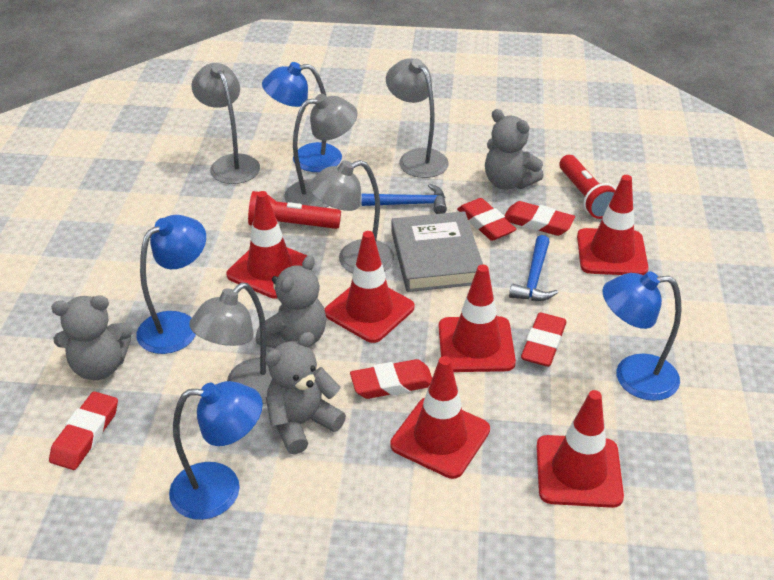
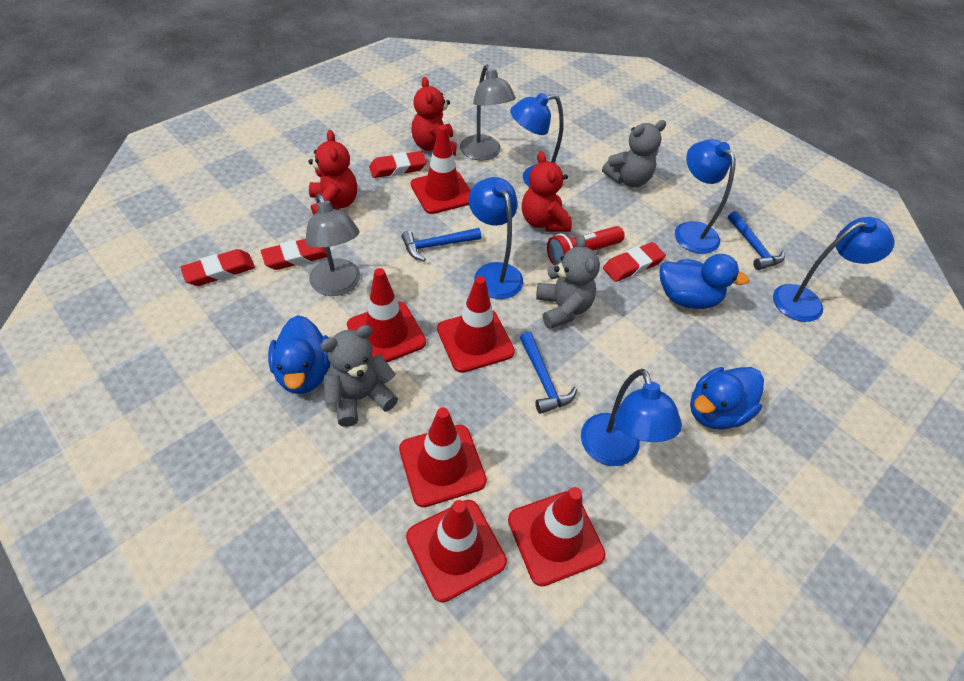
blue duck: 0 -> 3
blue hammer: 2 -> 3
blue lamp: 4 -> 5
grey book: 1 -> 0
grey lamp: 5 -> 2
grey teddy bear: 4 -> 3
red eraser: 5 -> 4
red flashlight: 2 -> 1
red teddy bear: 0 -> 3

